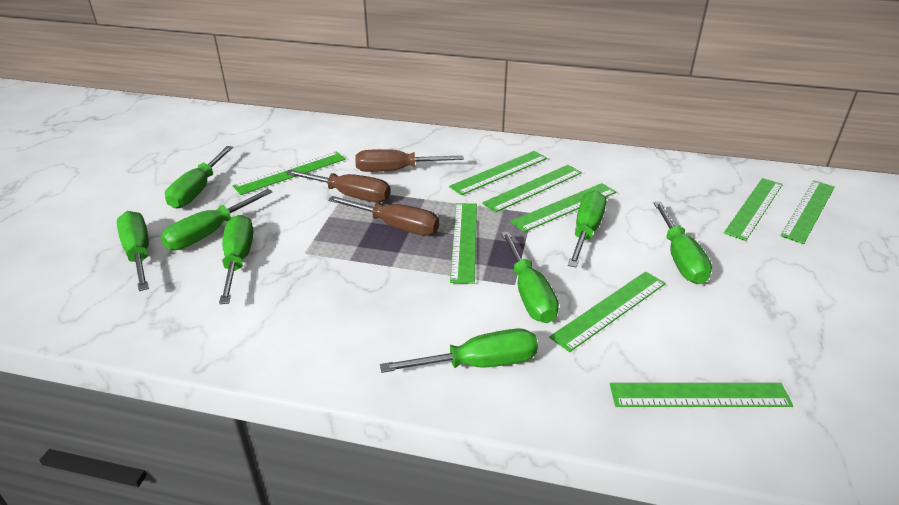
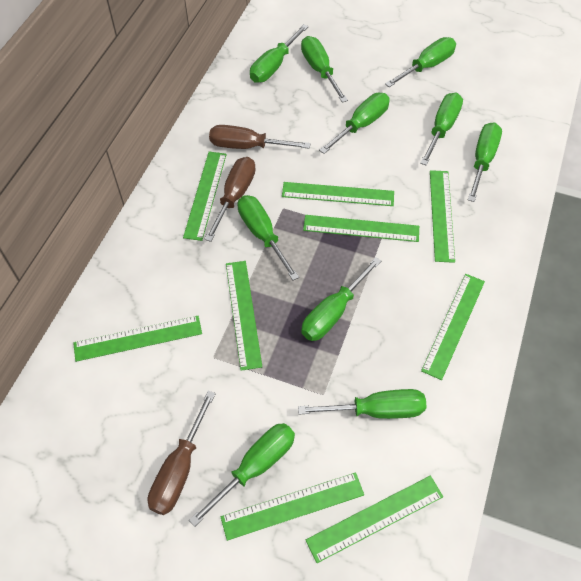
green screwdriver: 8 -> 10

